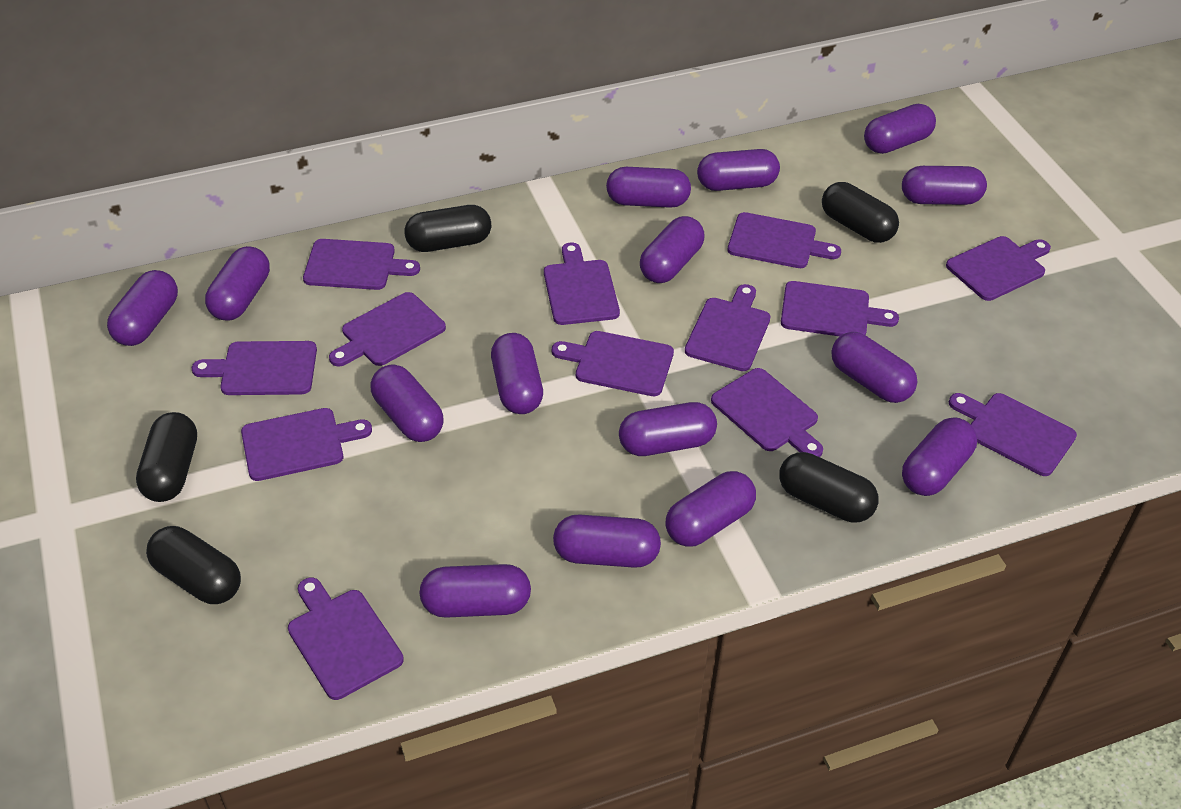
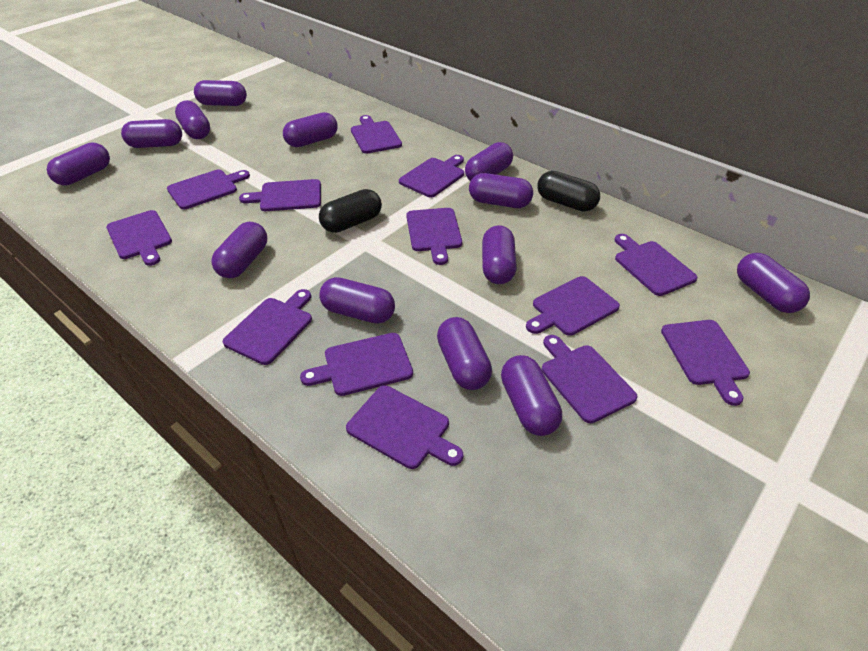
black capsule: 5 -> 2
purple capsule: 15 -> 13

